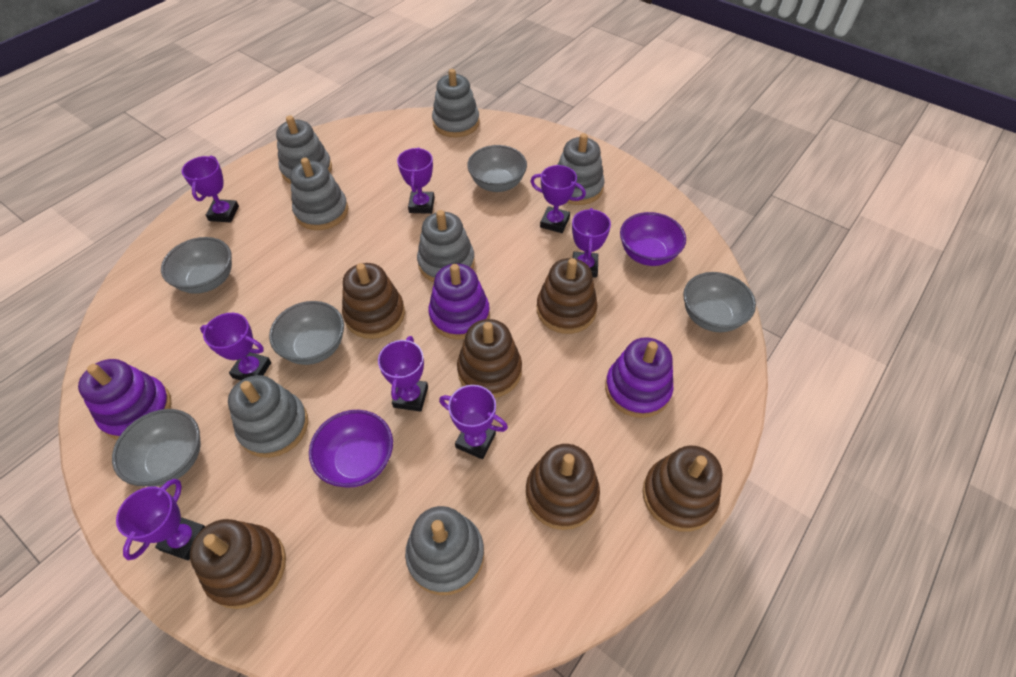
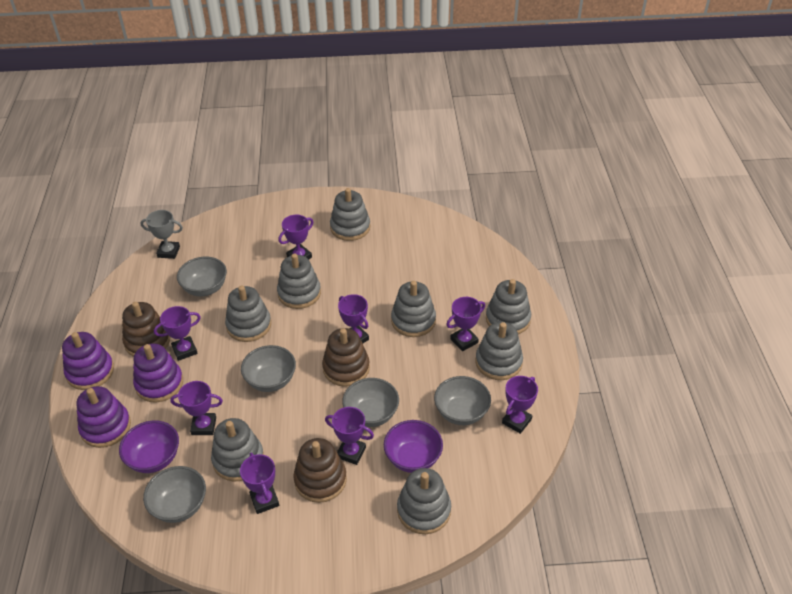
brown stacking toy: 6 -> 3
grey stacking toy: 7 -> 8
grey trophy: 0 -> 1

